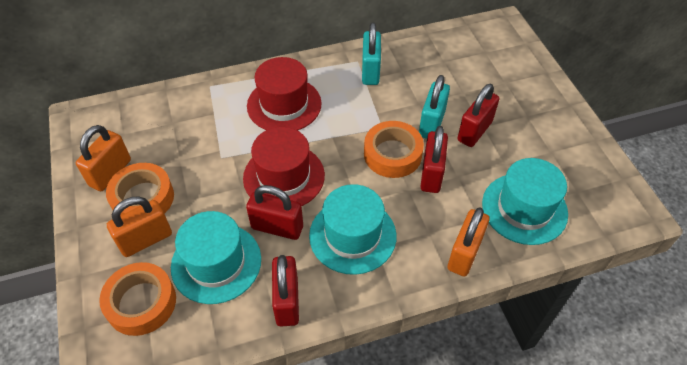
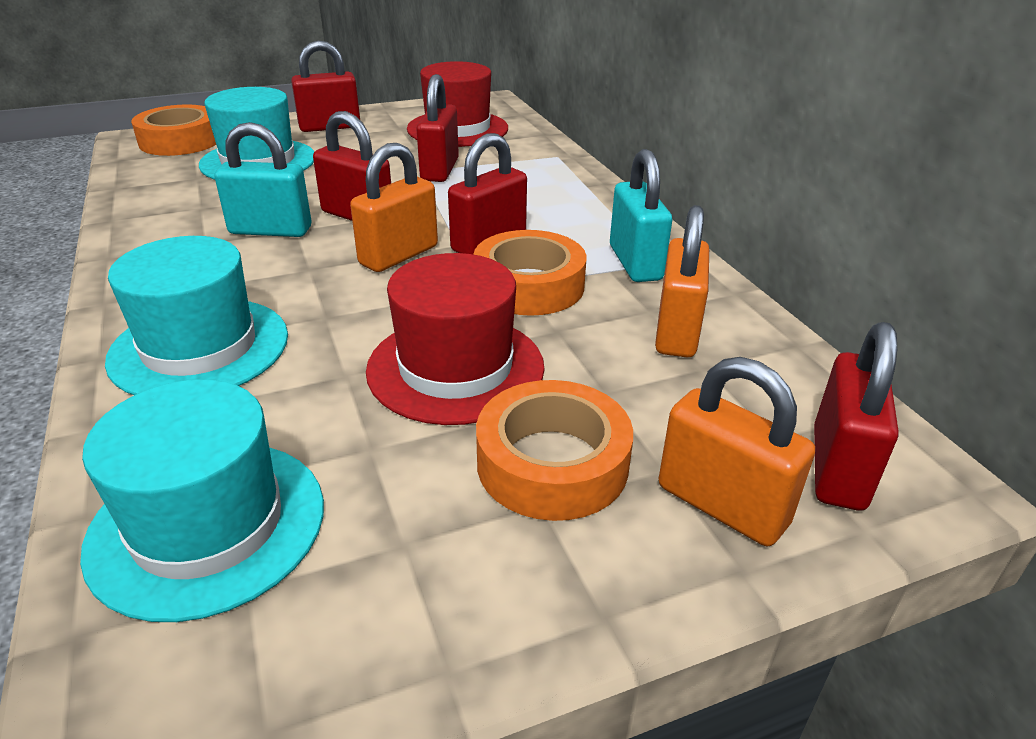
red padlock: 4 -> 5

